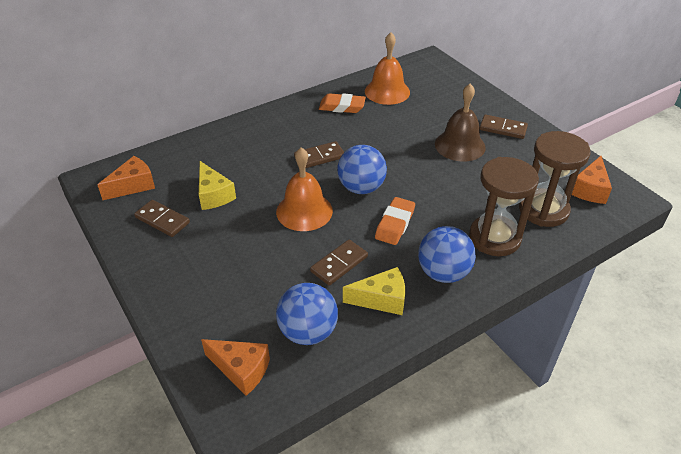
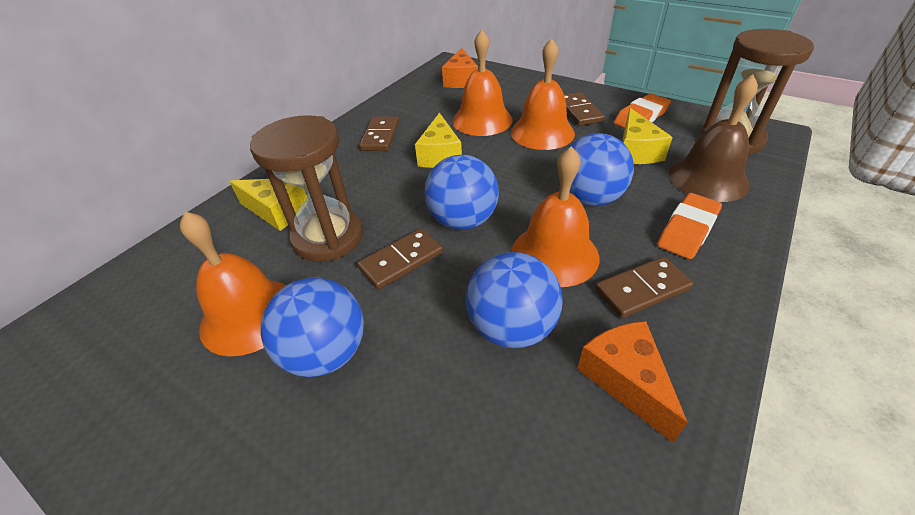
blue ball: 3 -> 4
orange bell: 2 -> 4
orange cheese: 3 -> 2
yellow cheese: 2 -> 3

